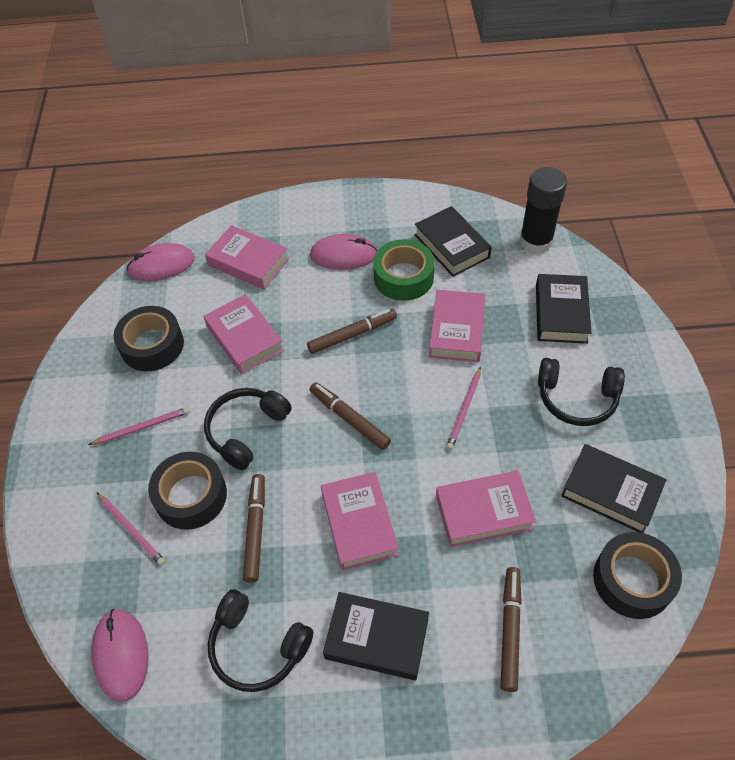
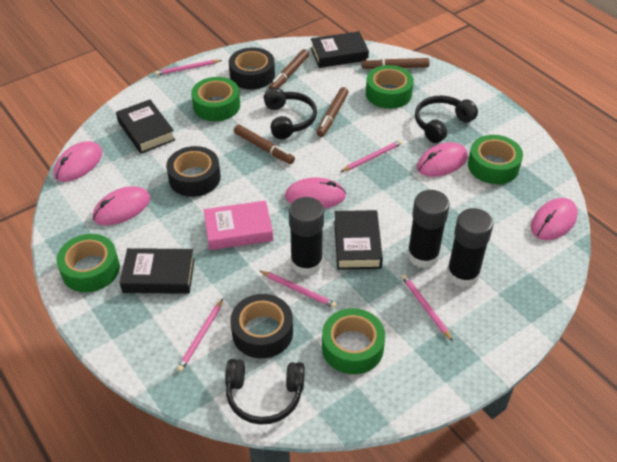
black glue stick: 1 -> 3
green tape: 1 -> 5
pink book: 5 -> 1
pink mouse: 3 -> 5
pink pencil: 3 -> 5

